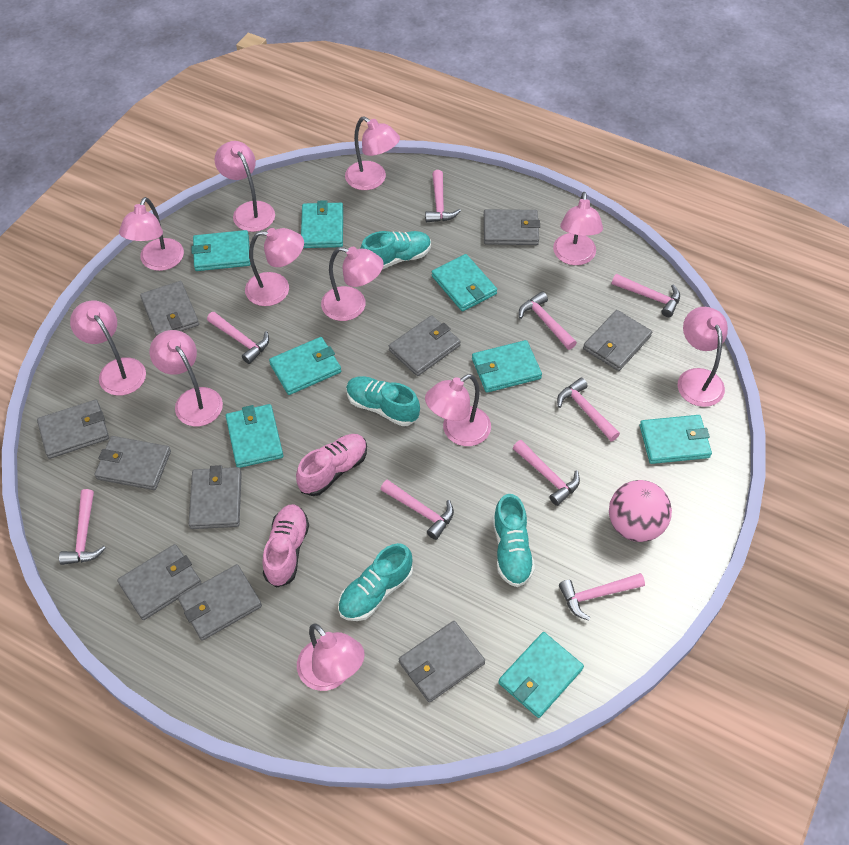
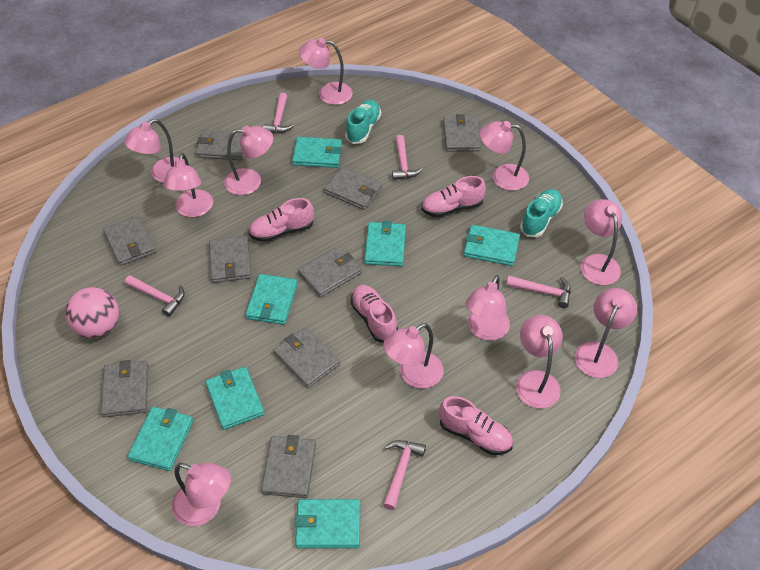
grey wallet: 10 -> 9
pink hammer: 9 -> 5
pink shoe: 2 -> 4
turquoise shoe: 4 -> 2
turquoise wallet: 8 -> 7

